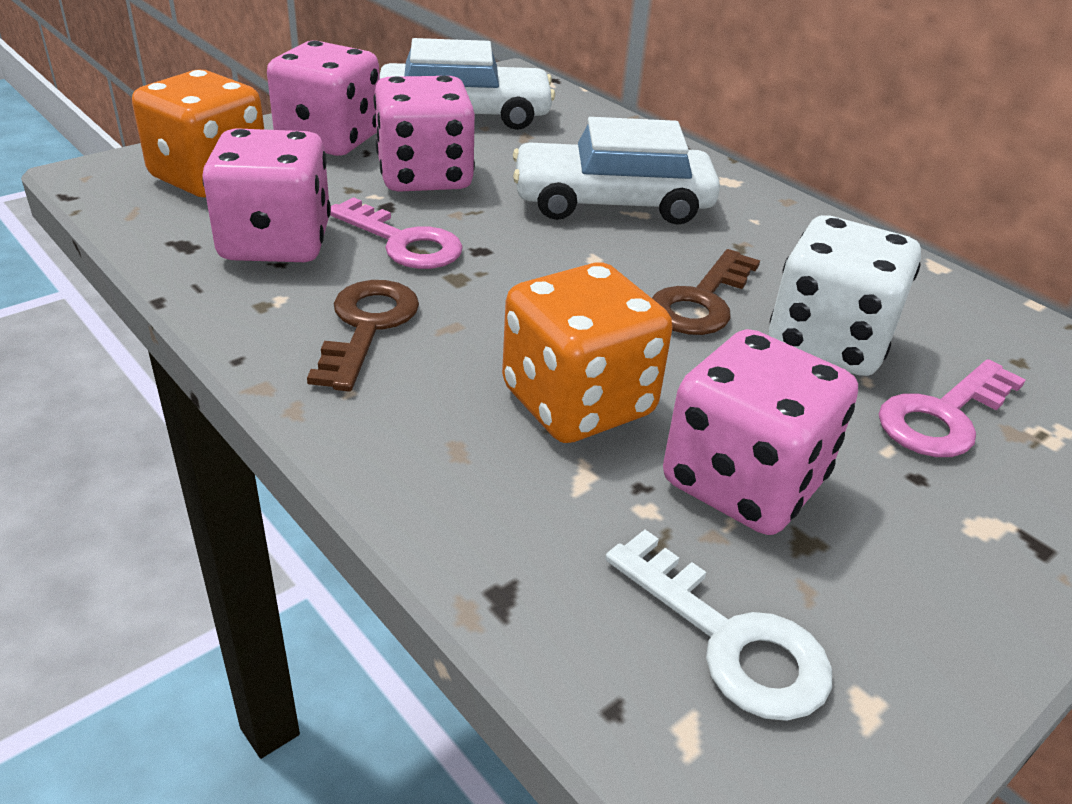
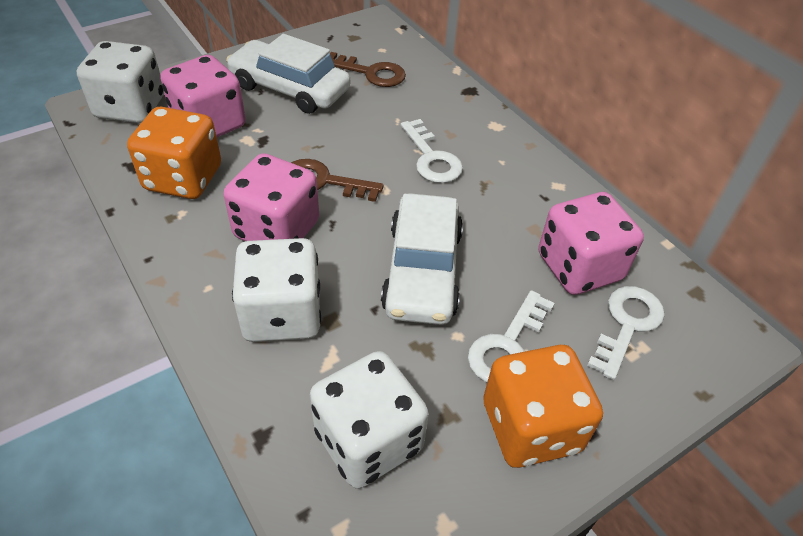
pink dice: 4 -> 3
pink key: 2 -> 0
white dice: 1 -> 3
white key: 1 -> 3

